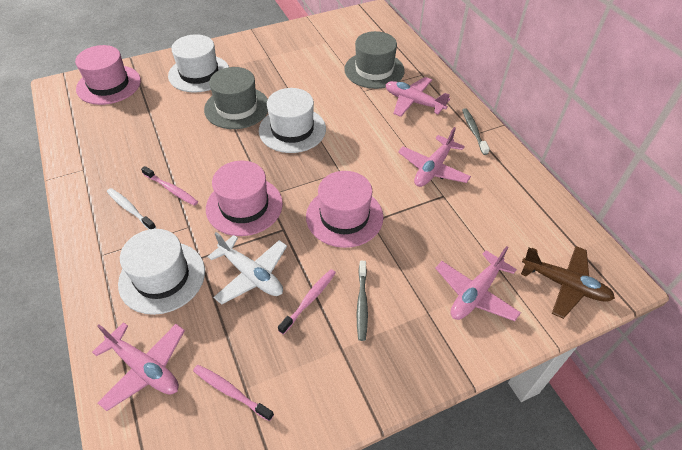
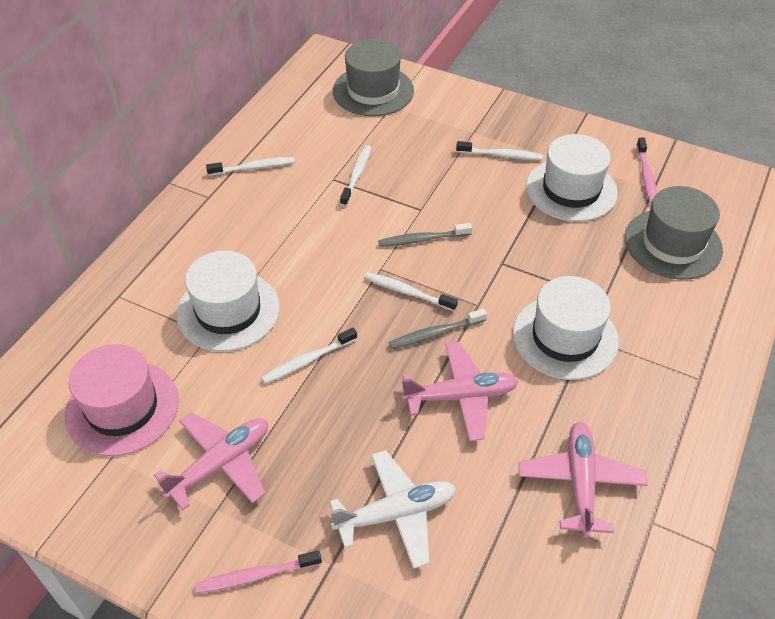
brown plane: 1 -> 0
pink hat: 3 -> 1
pink plane: 4 -> 3
pink toothbrush: 3 -> 2
white toothbrush: 1 -> 5

